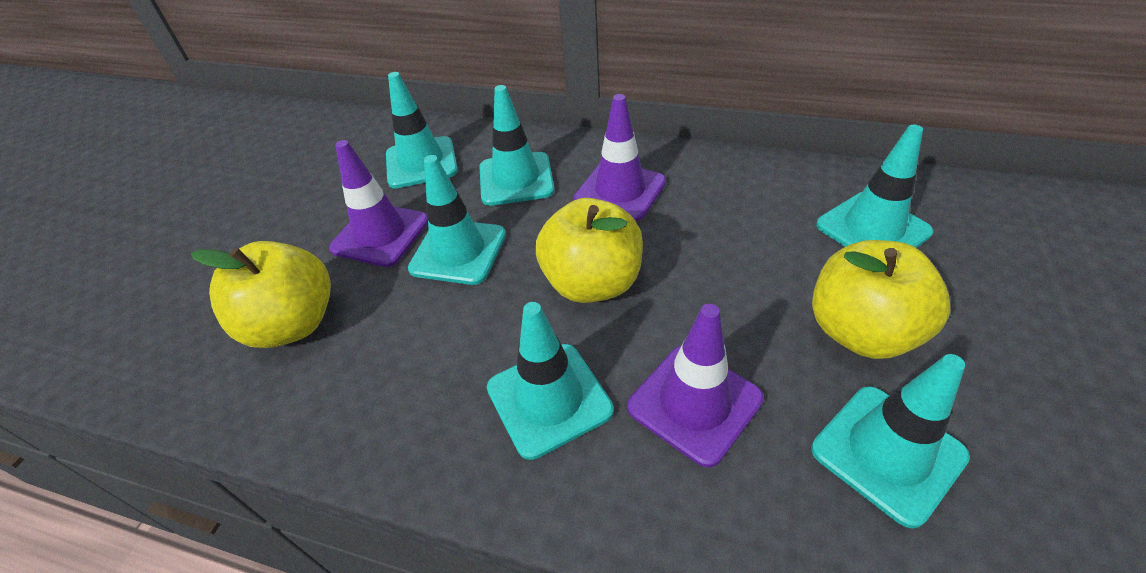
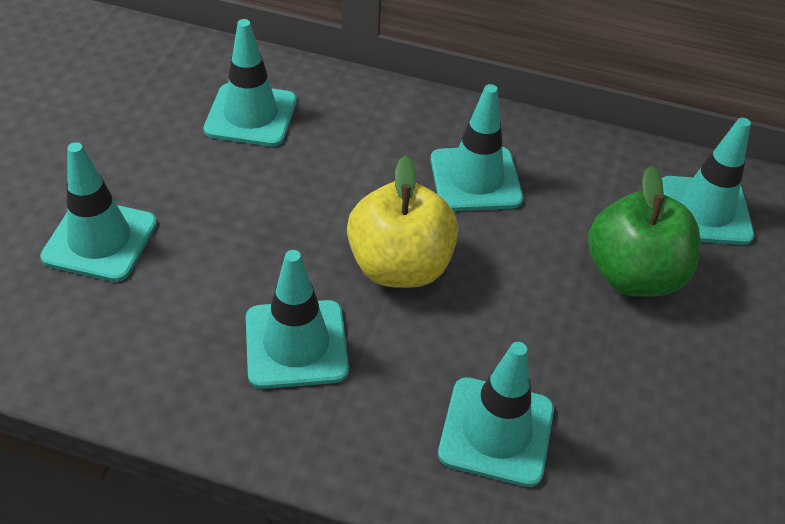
green apple: 0 -> 1
purple traffic cone: 3 -> 0
yellow apple: 3 -> 1

